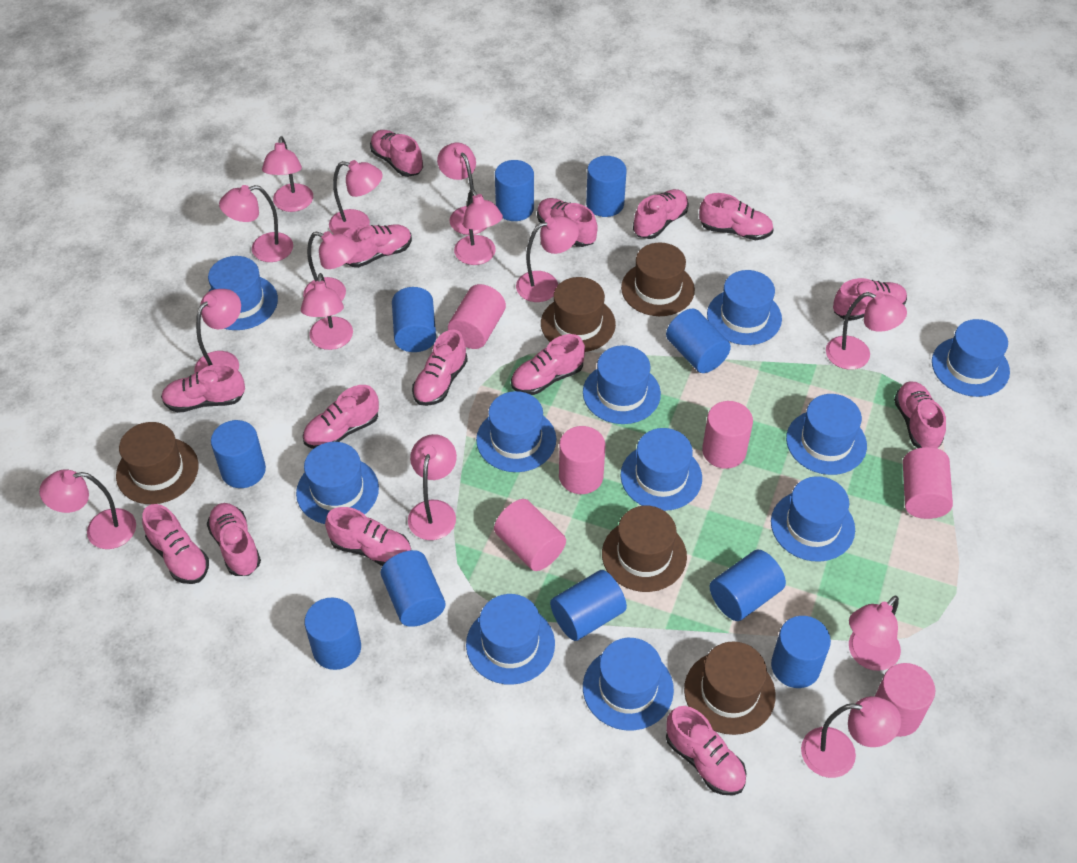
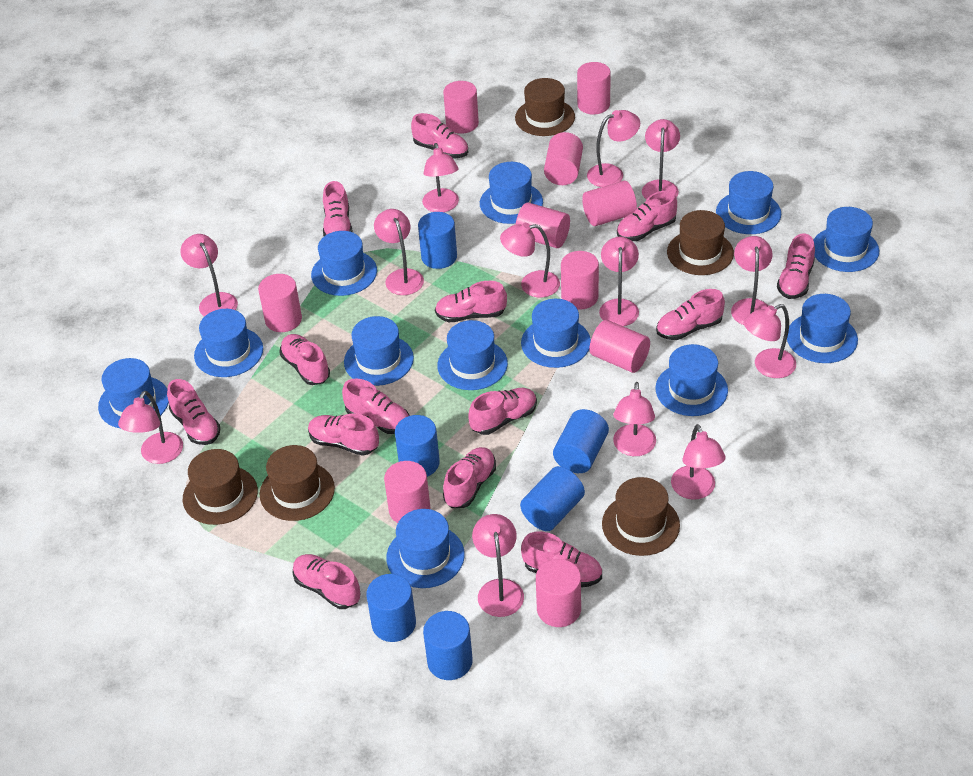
blue cylinder: 10 -> 6
blue hat: 11 -> 12
pink cylinder: 6 -> 10
pink lamp: 14 -> 13
pink shoe: 15 -> 14

